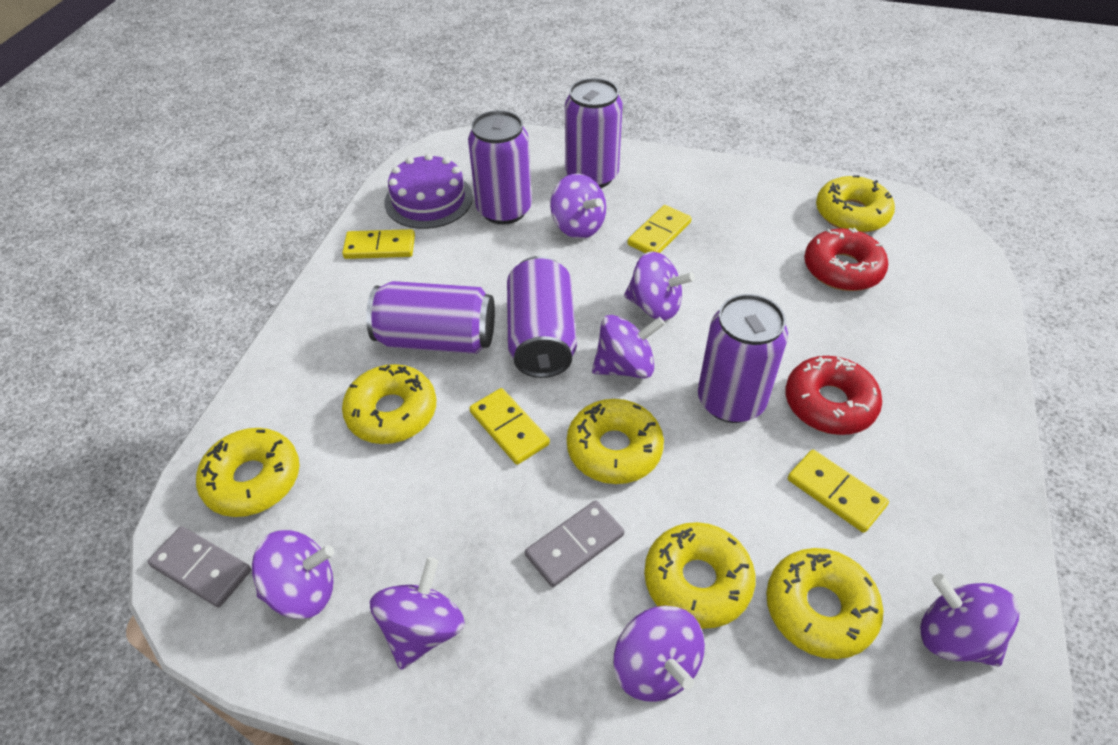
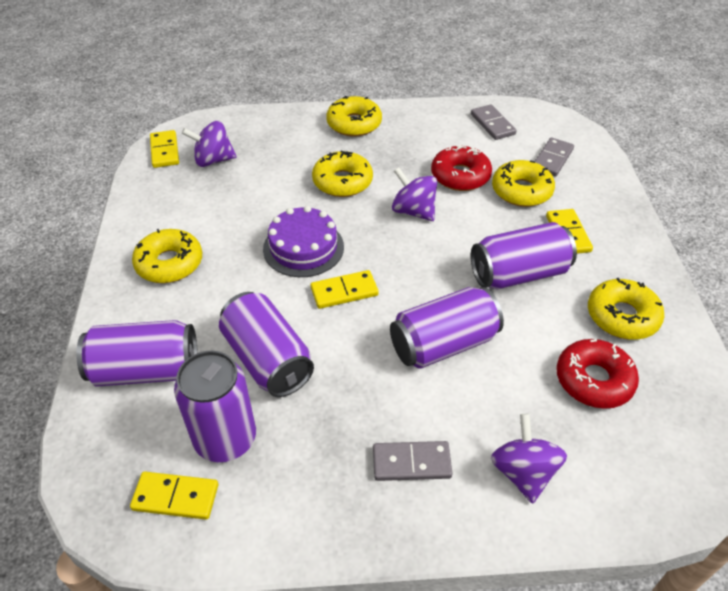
grey domino: 2 -> 3
purple spinning top: 7 -> 3
yellow donut: 6 -> 5

